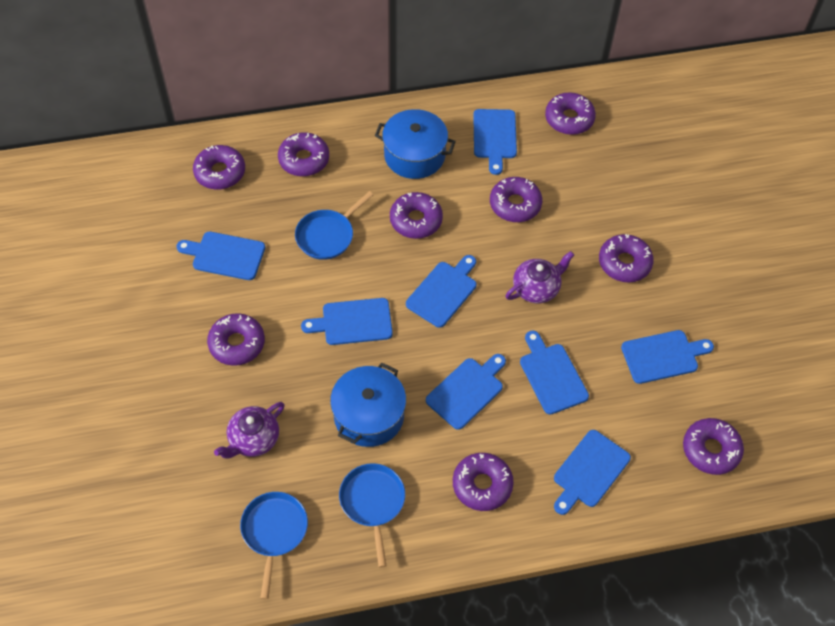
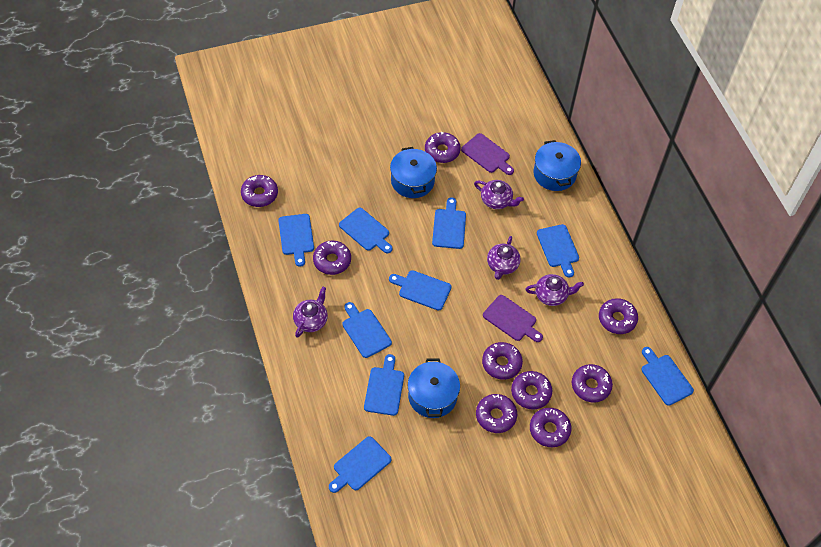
blue cutting board: 8 -> 9
blue pan: 3 -> 0
blue pot: 2 -> 3
purple cutting board: 0 -> 2
purple teapot: 2 -> 4

